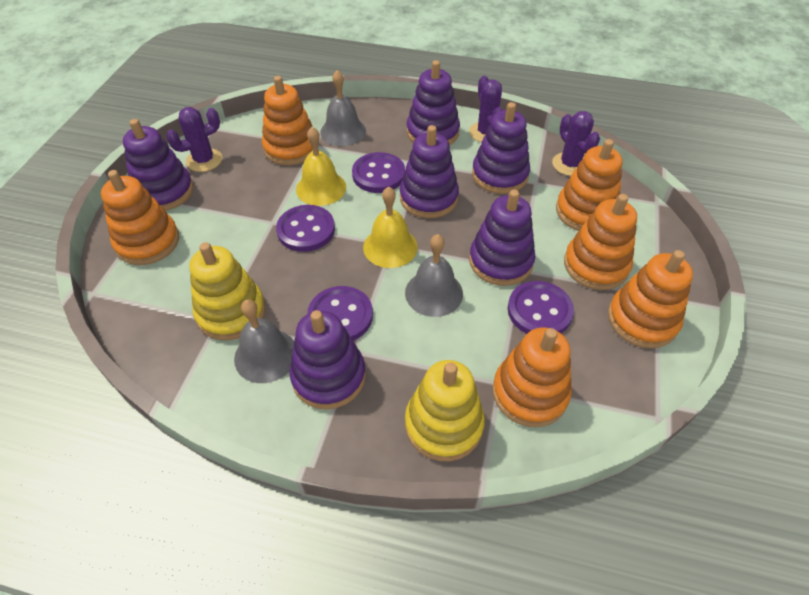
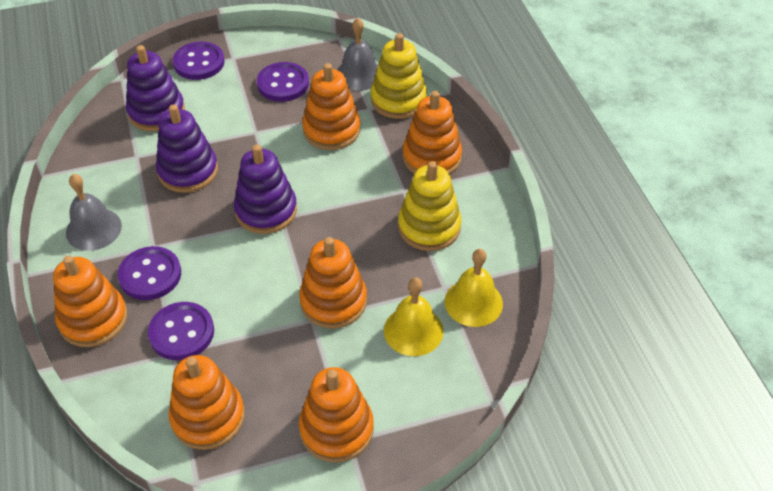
grey bell: 3 -> 2
purple cactus: 3 -> 0
purple stacking toy: 6 -> 3

